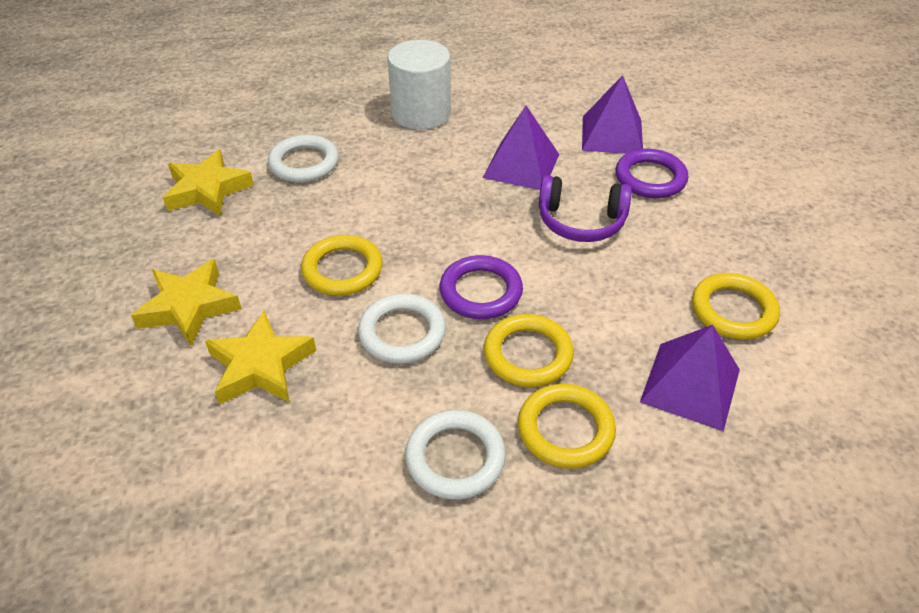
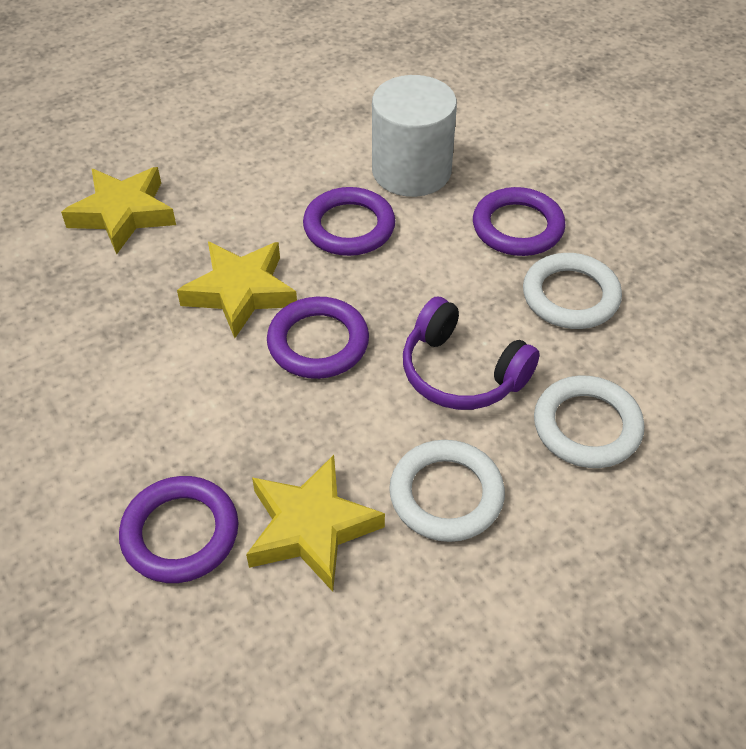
purple pyramid: 3 -> 0
purple ring: 2 -> 4
yellow ring: 4 -> 0

